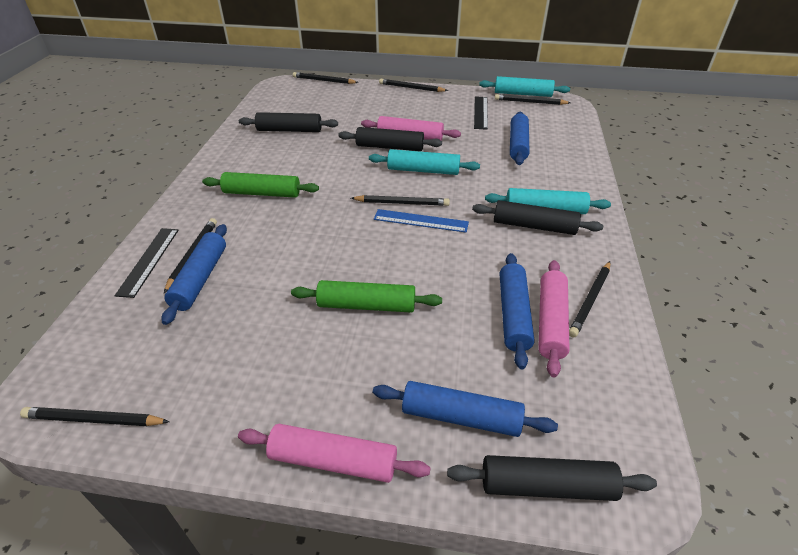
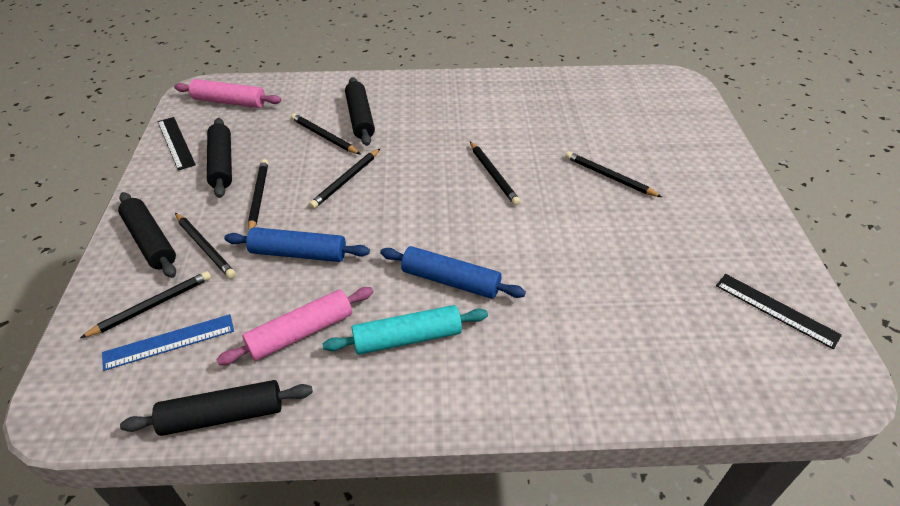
blue rolling pin: 4 -> 2
green rolling pin: 2 -> 0
pink rolling pin: 3 -> 2
turquoise rolling pin: 3 -> 1

